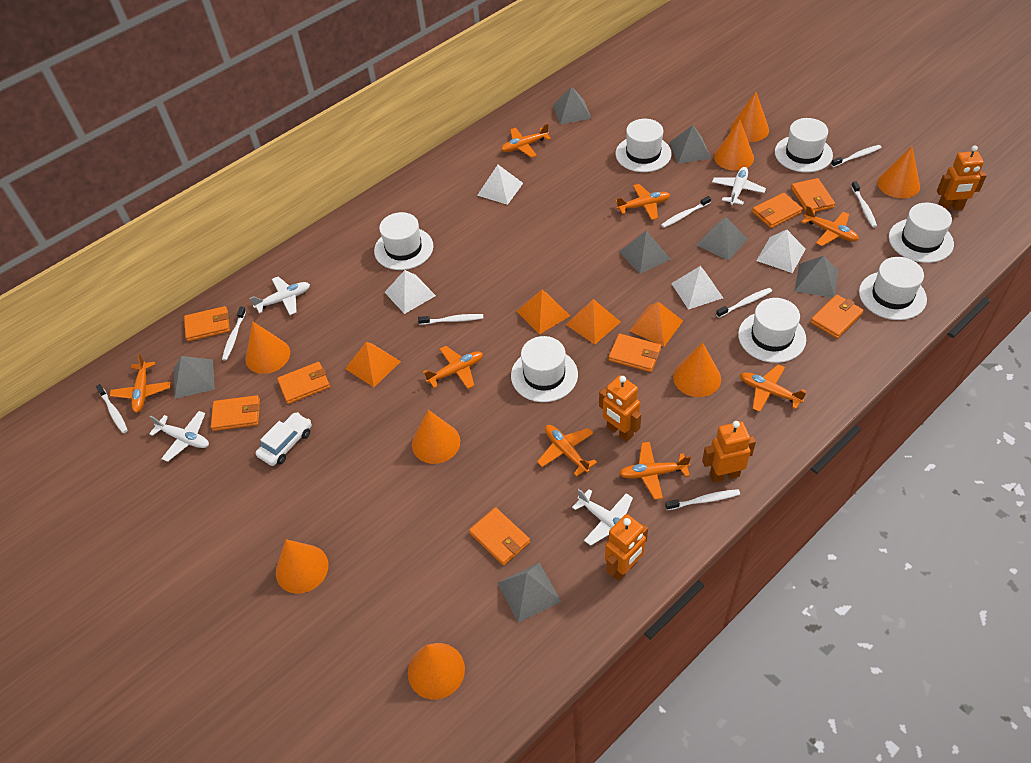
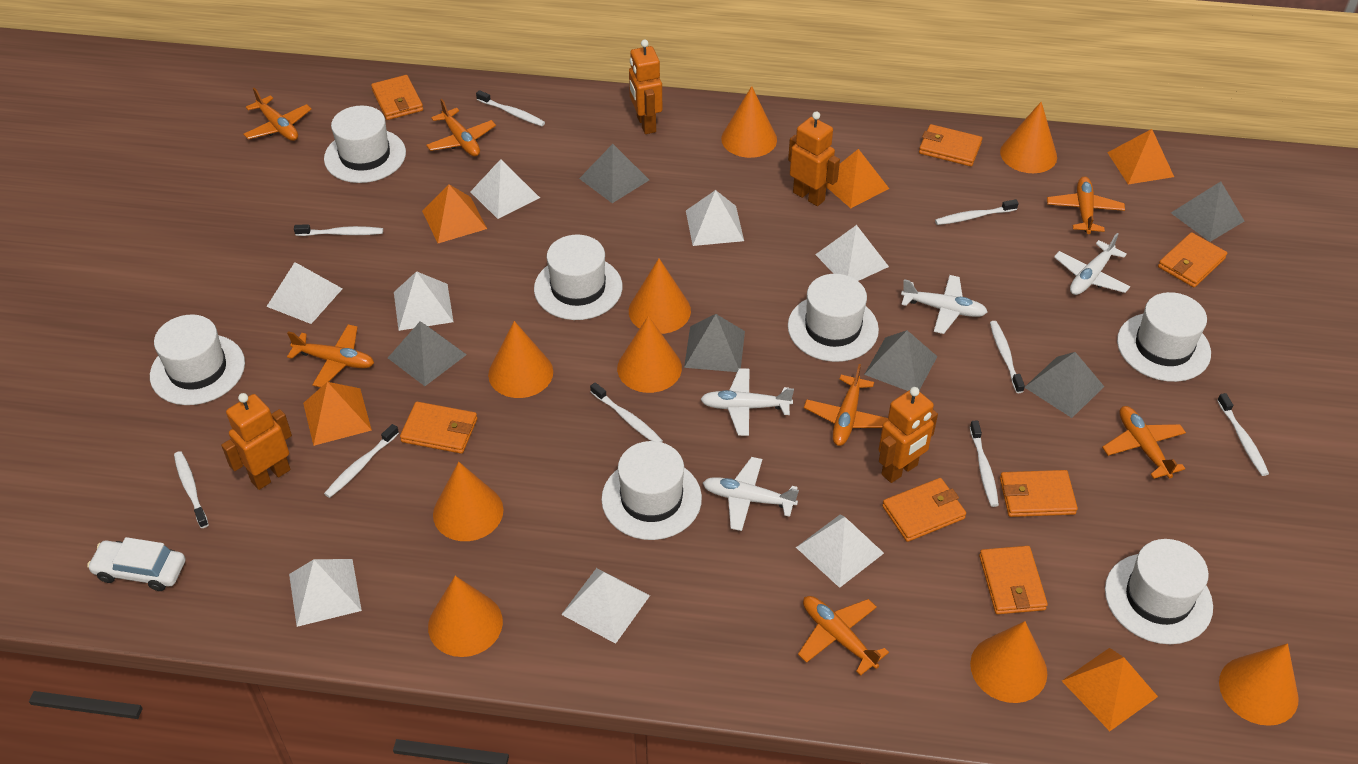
grey pyramid: 7 -> 6
orange cone: 8 -> 9
orange plane: 8 -> 7
orange pyramid: 4 -> 5
orange wallet: 8 -> 7
white pyramid: 4 -> 8
white toothbrush: 8 -> 9

